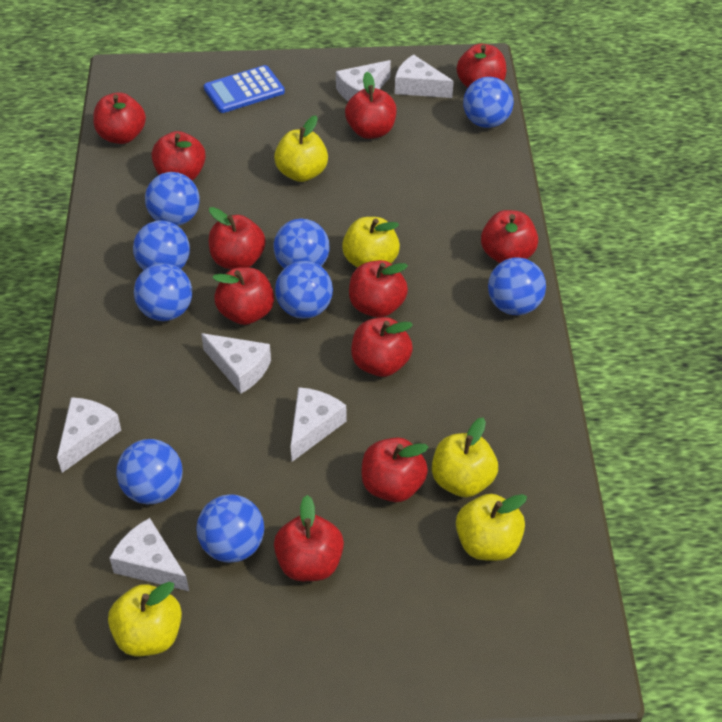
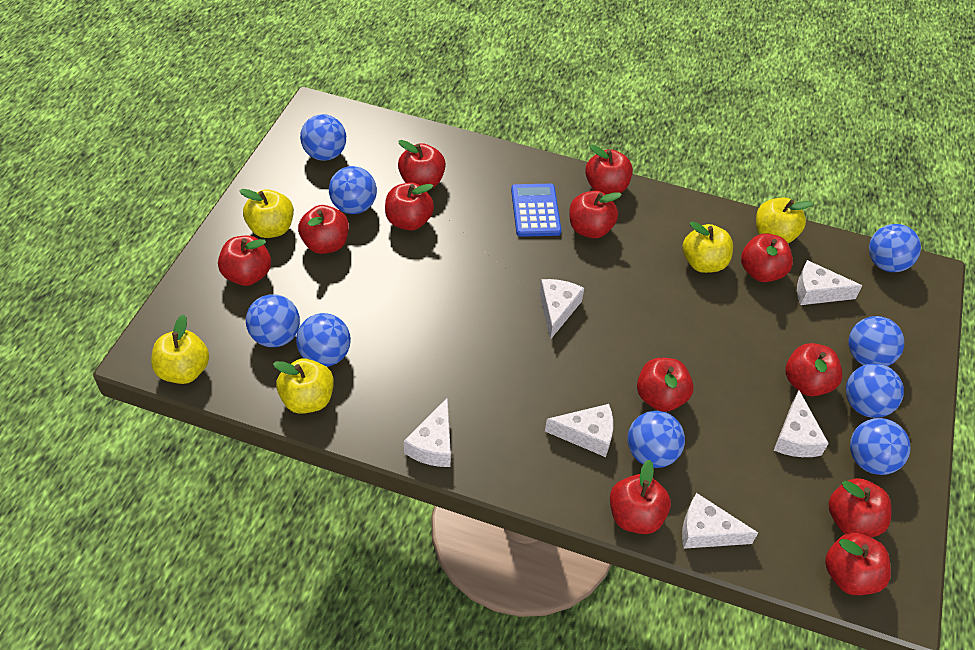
red apple: 11 -> 12

